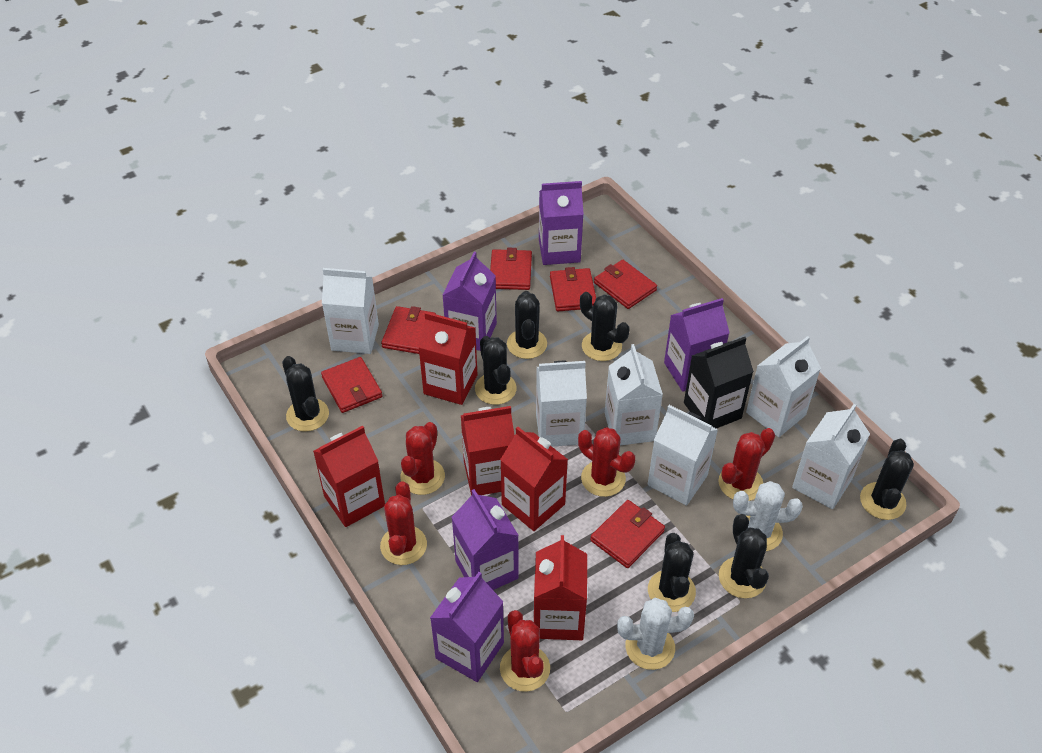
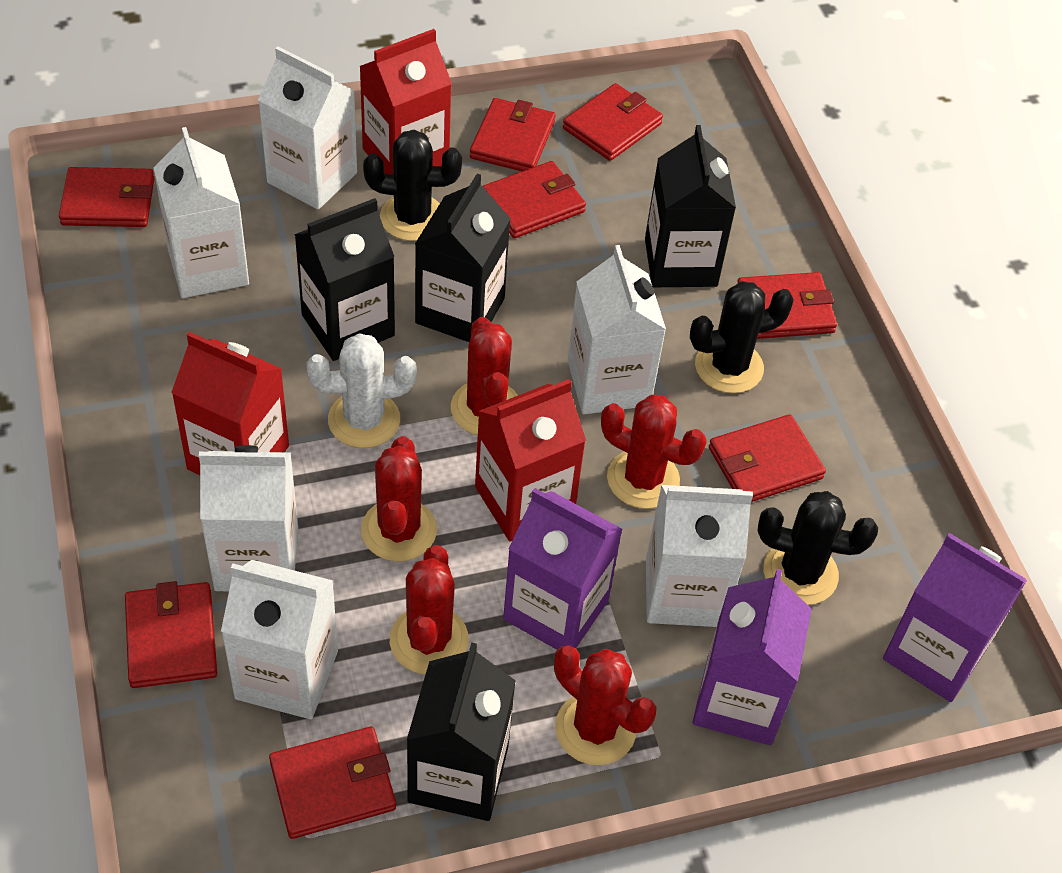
black cactus: 7 -> 3
black carton: 1 -> 4
purple carton: 5 -> 3
red carton: 5 -> 3
red wallet: 6 -> 8
white cactus: 2 -> 1

